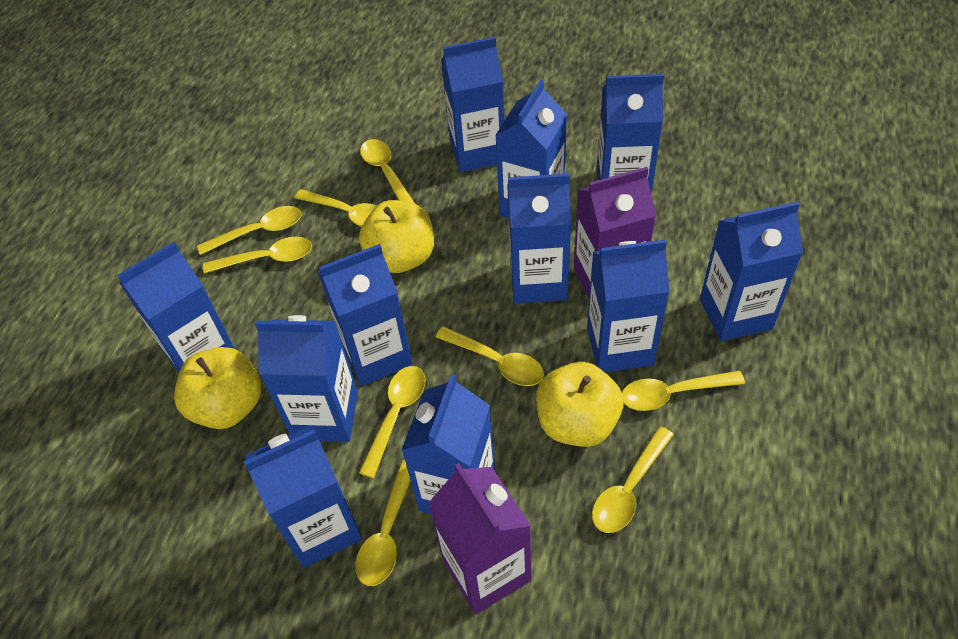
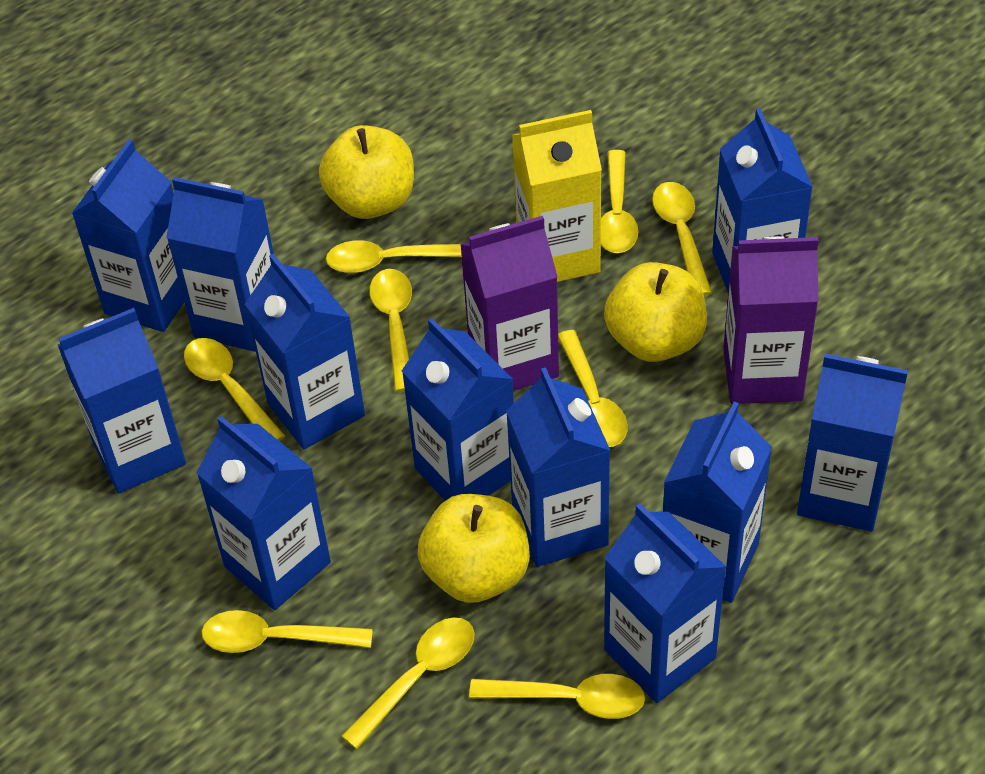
yellow carton: 0 -> 1

